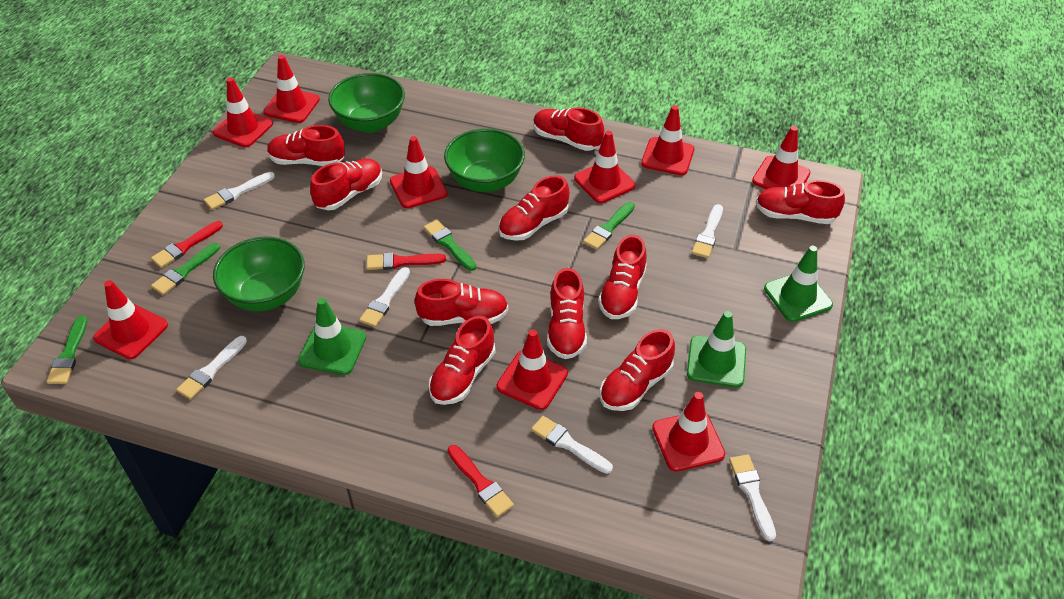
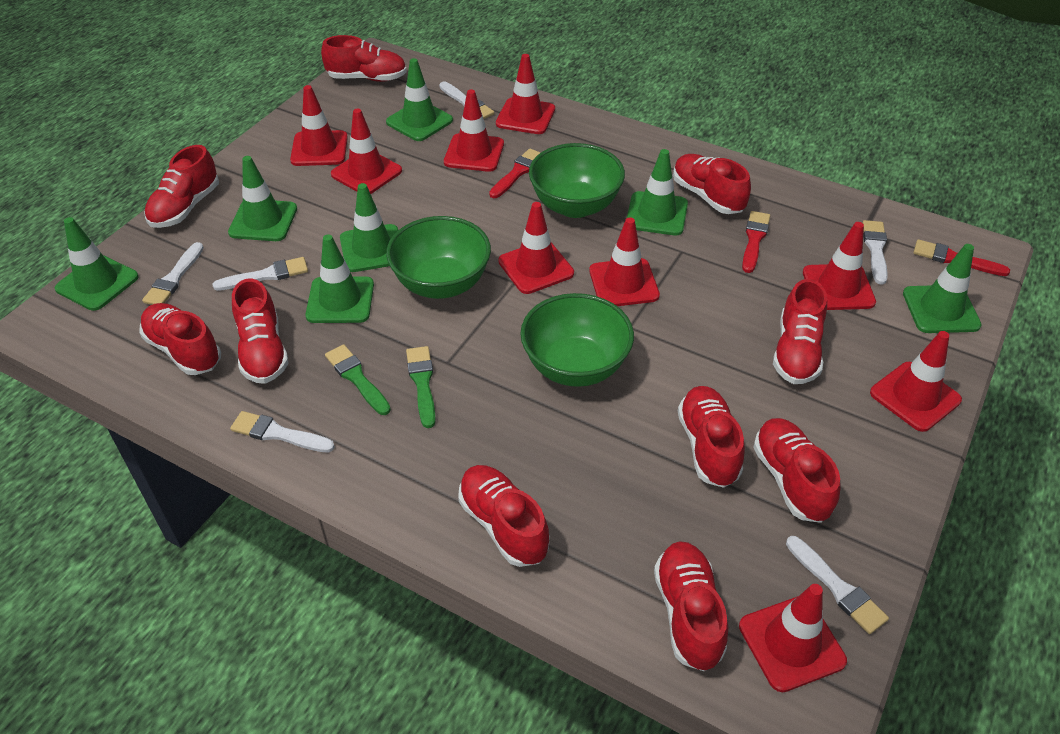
green brush: 4 -> 2
green traffic cone: 3 -> 7

